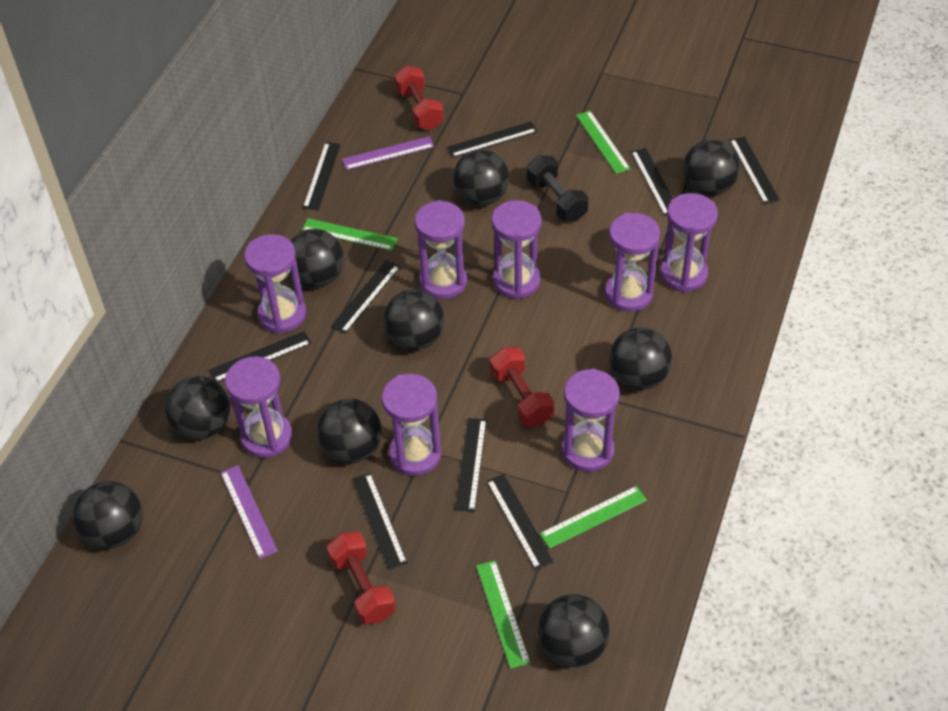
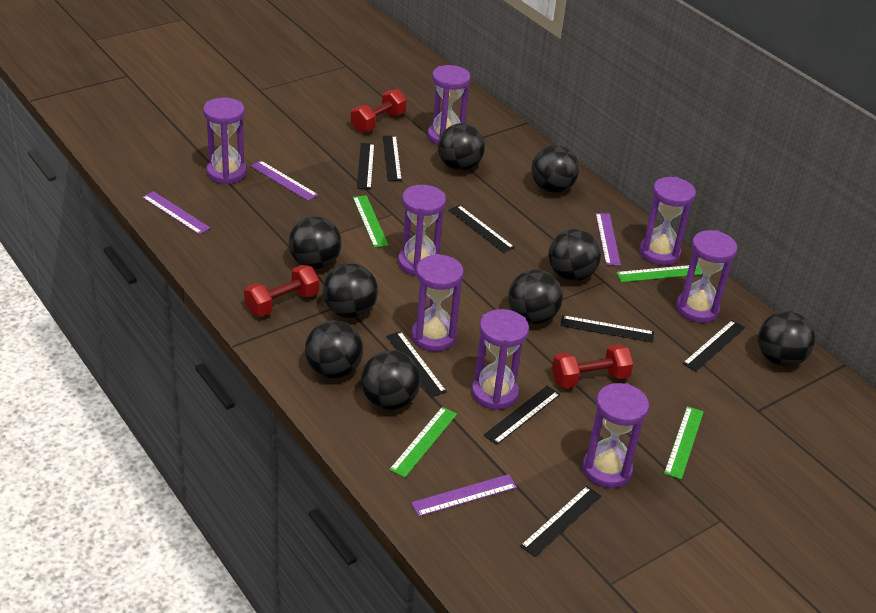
black dumbbell: 1 -> 0
black ruler: 9 -> 8
purple ruler: 2 -> 4

